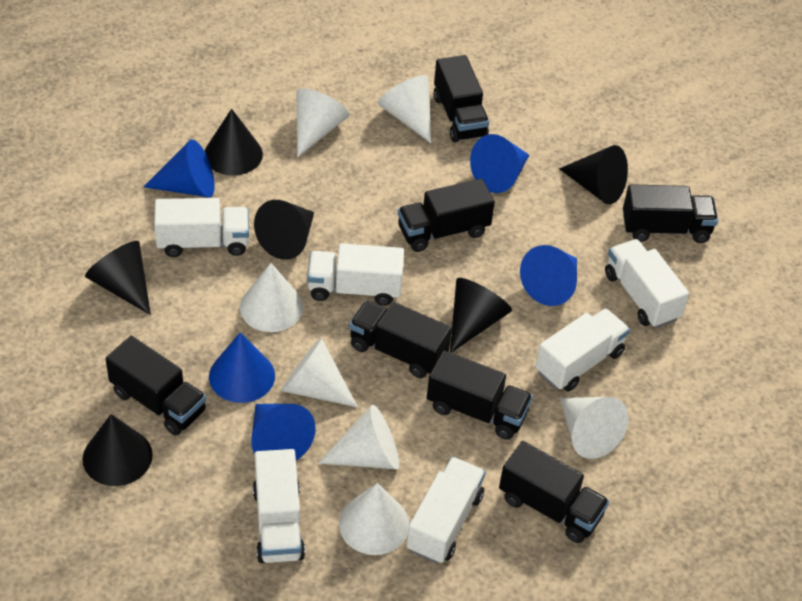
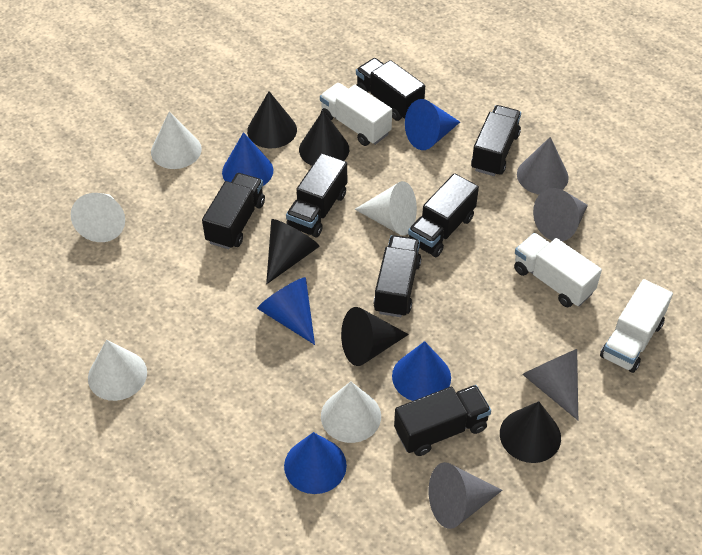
black cone: 6 -> 5
grey cone: 0 -> 4
white cone: 7 -> 5
white truck: 6 -> 3

